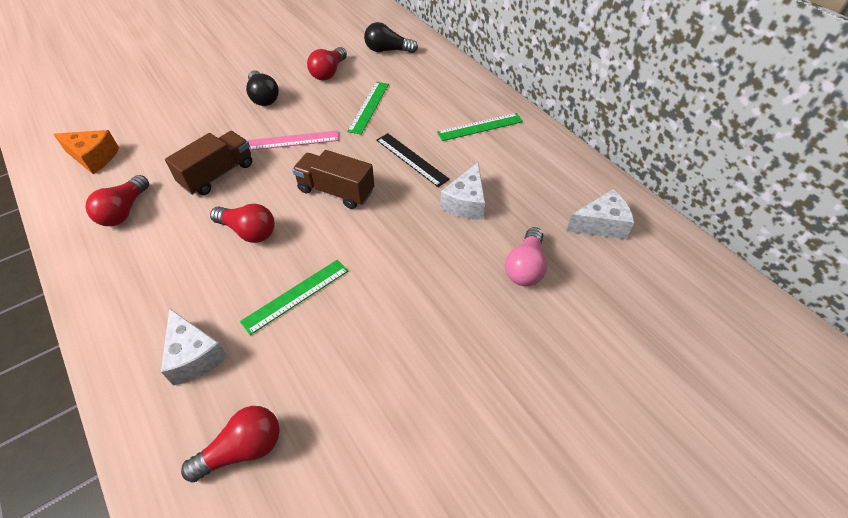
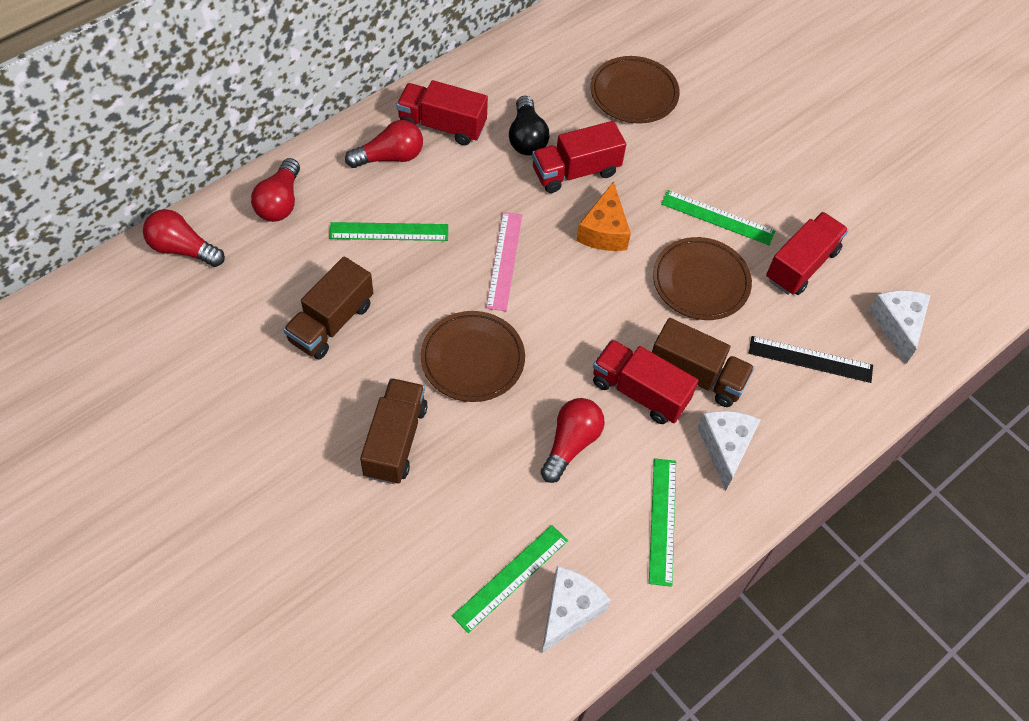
black light bulb: 2 -> 1
brown plate: 0 -> 3
brown truck: 2 -> 3
green ruler: 3 -> 4
pink light bulb: 1 -> 0
red truck: 0 -> 4

